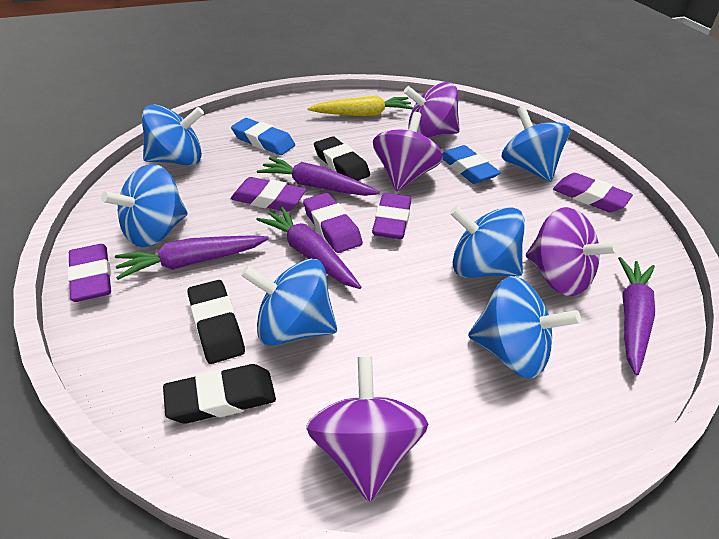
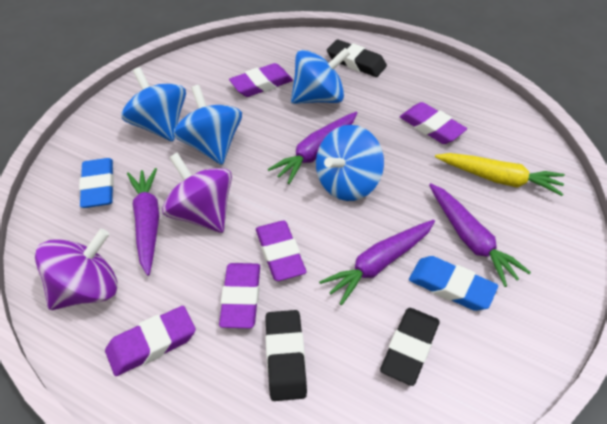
blue spinning top: 6 -> 4
purple spinning top: 4 -> 2

